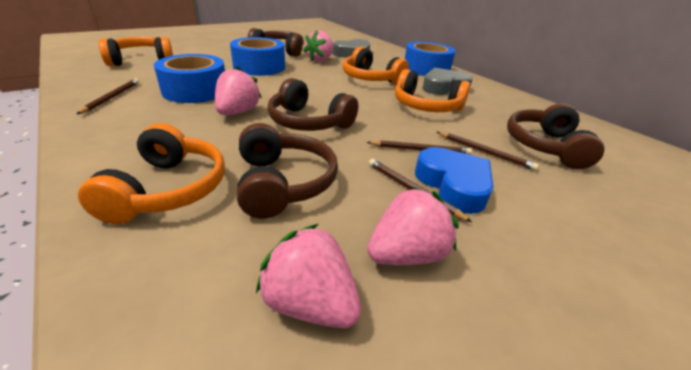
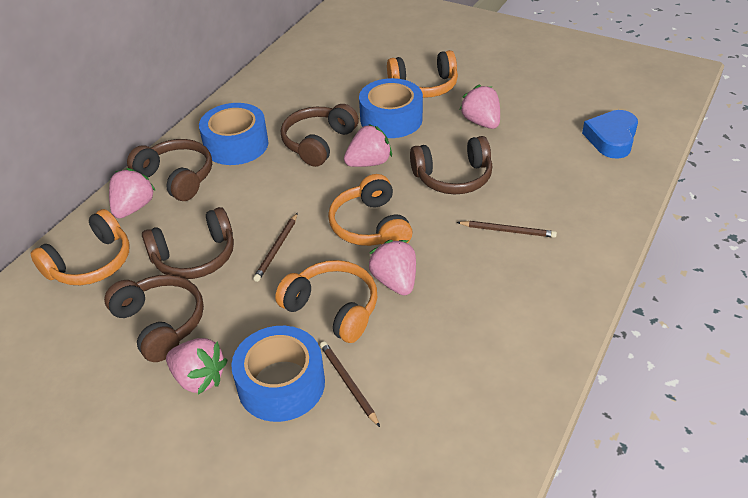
brown headphones: 4 -> 5
brown pencil: 4 -> 3
grey heart: 2 -> 0
pink strawberry: 4 -> 5

